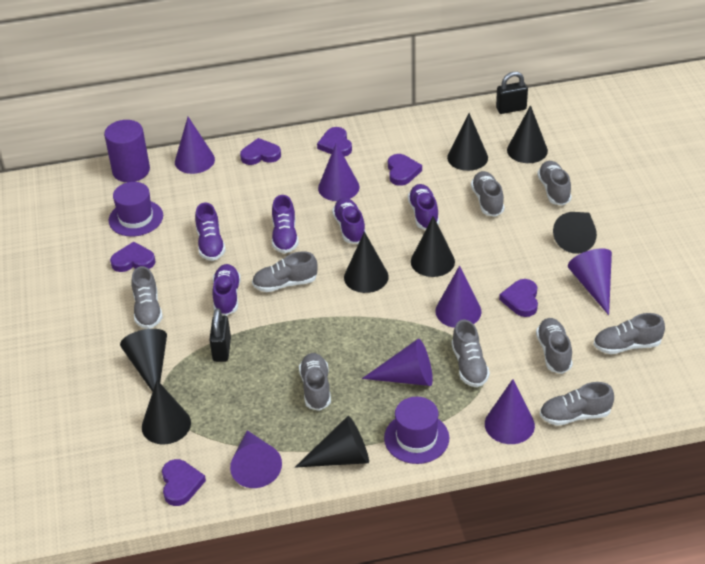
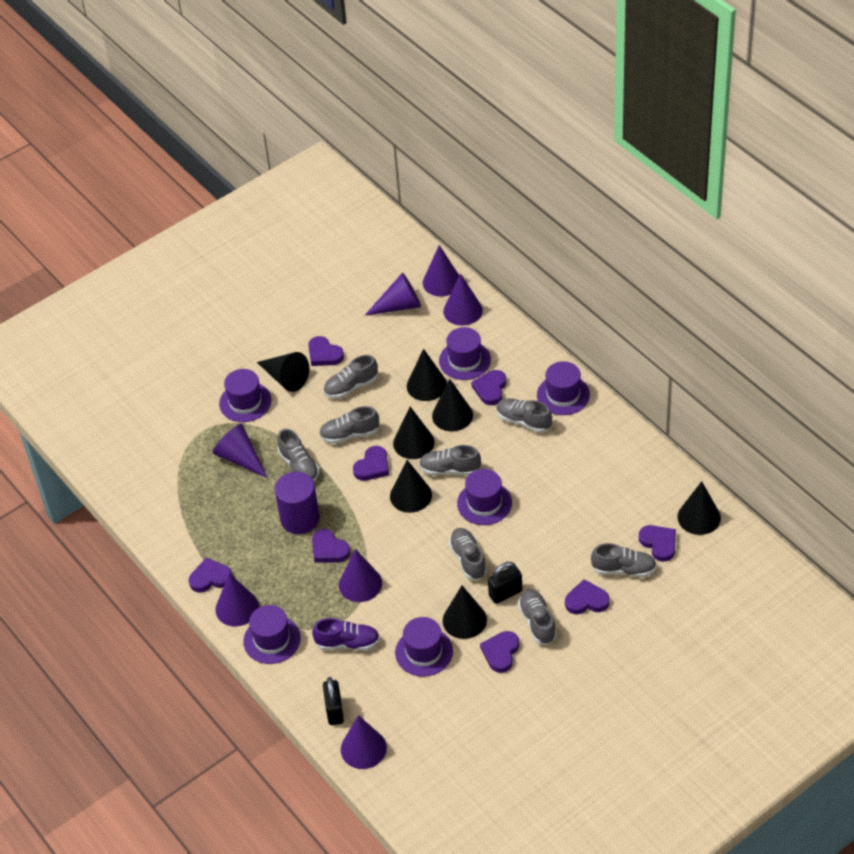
black cone: 8 -> 7
grey shoe: 9 -> 8
purple hat: 2 -> 6
purple heart: 6 -> 8
purple shoe: 5 -> 1

